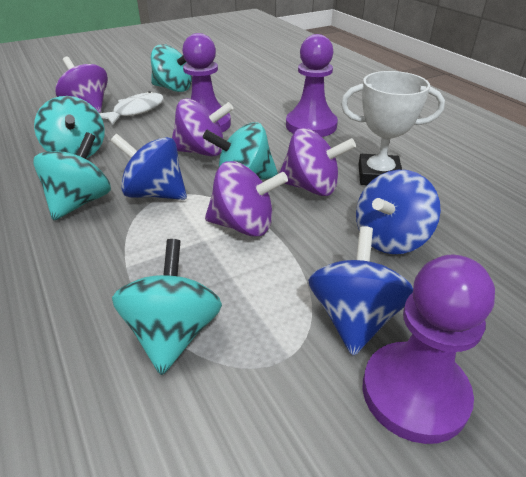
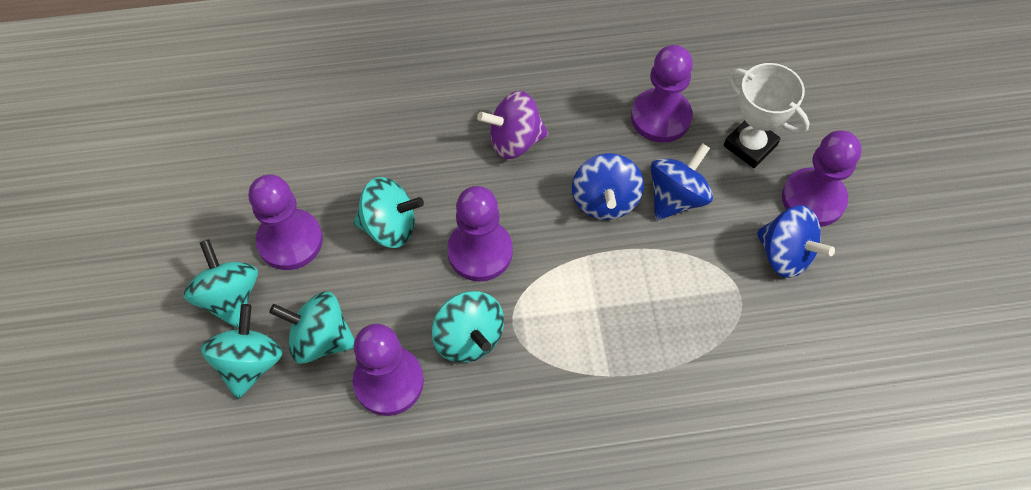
purple pawn: 3 -> 5
purple spinning top: 4 -> 1
white fish: 1 -> 0

